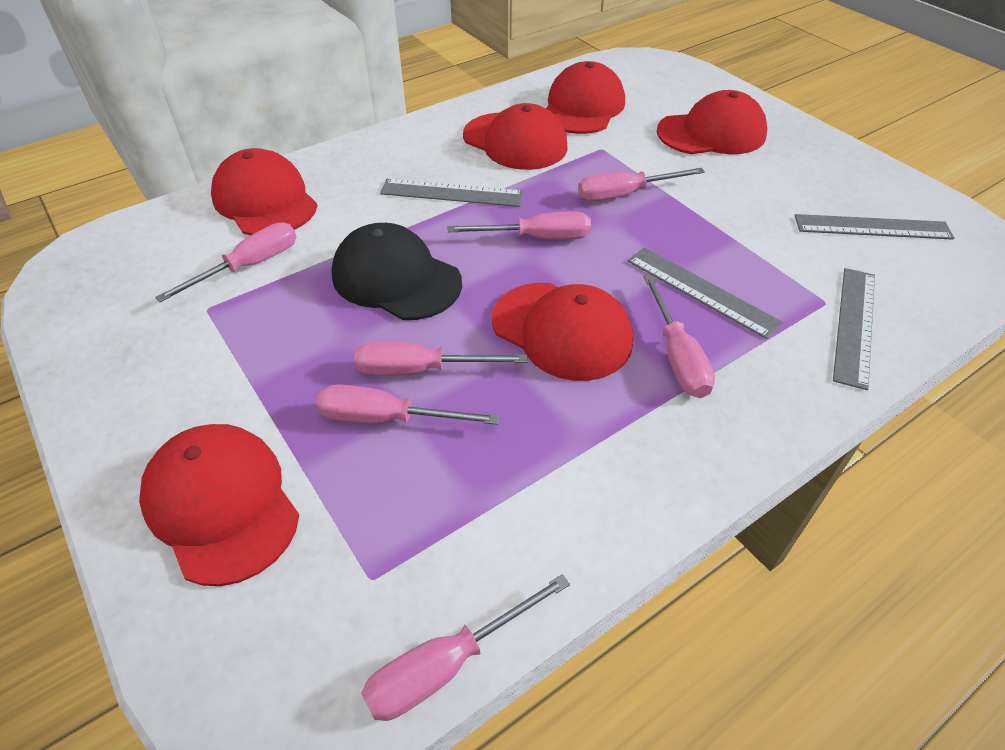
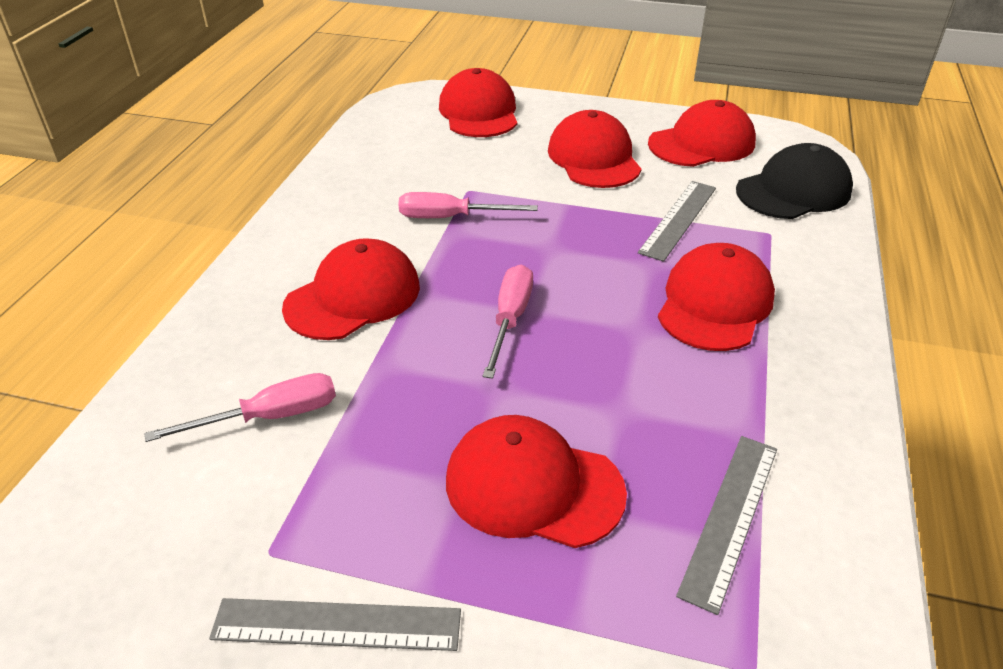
grey ruler: 4 -> 3
pink screwdriver: 7 -> 3

